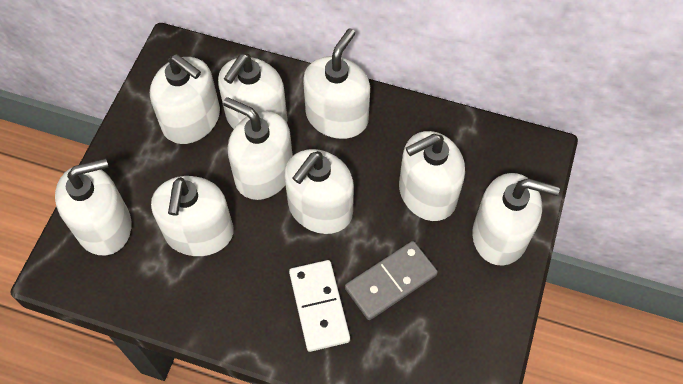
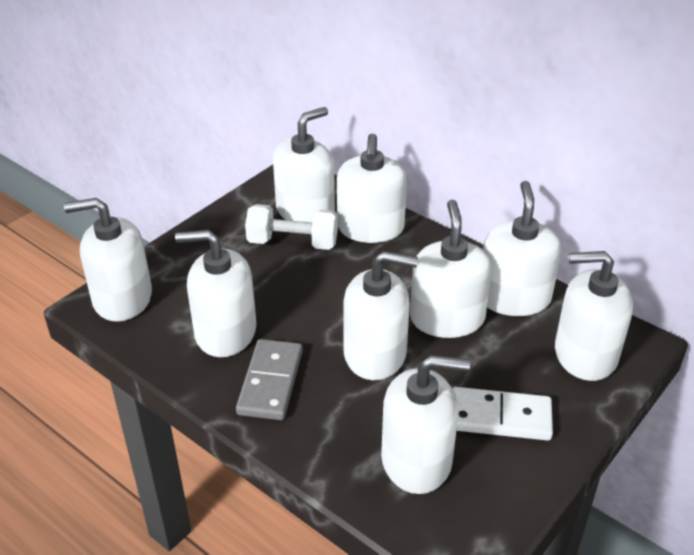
white dumbbell: 0 -> 1

